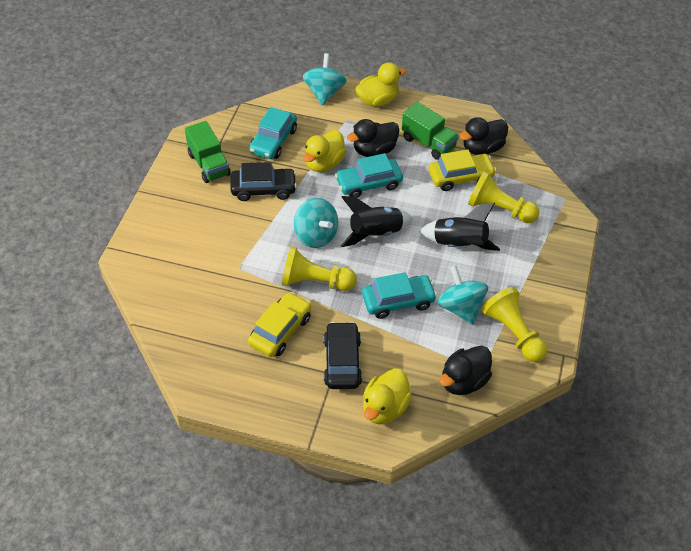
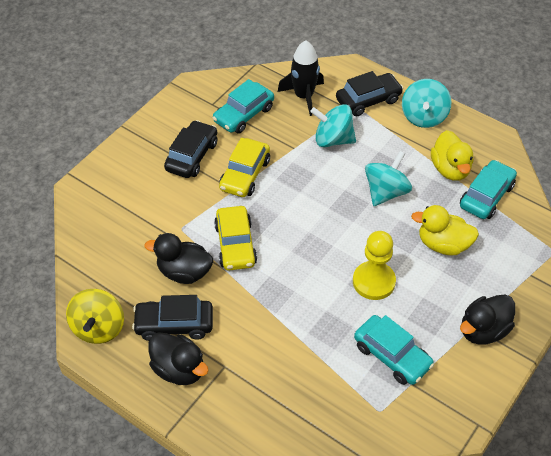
black car: 2 -> 3
black rocket: 2 -> 1
green truck: 2 -> 0
yellow duck: 3 -> 2
yellow pawn: 3 -> 1
yellow spinning top: 0 -> 1

